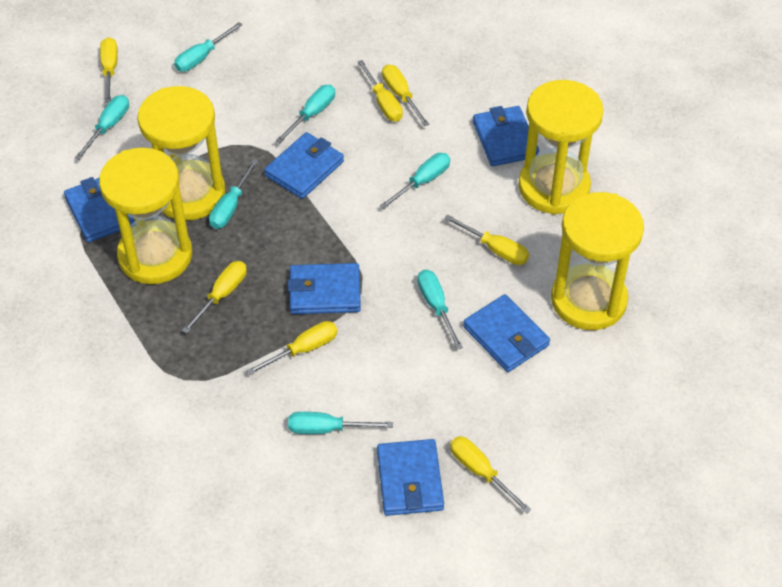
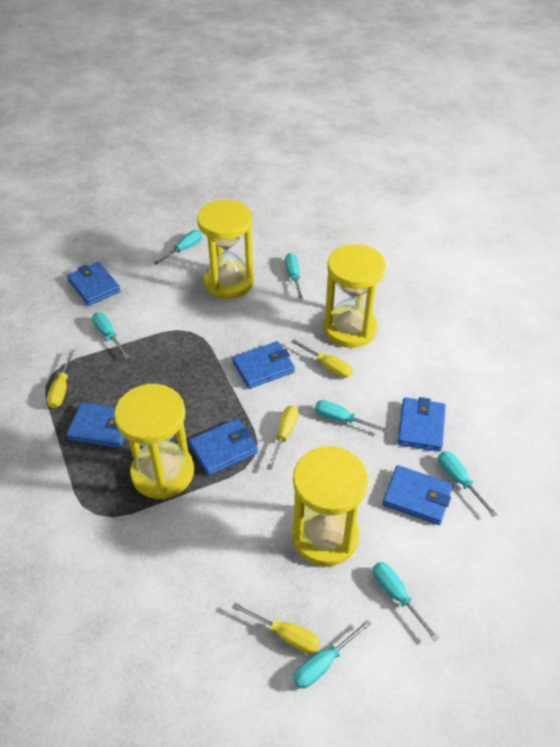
yellow screwdriver: 7 -> 4

